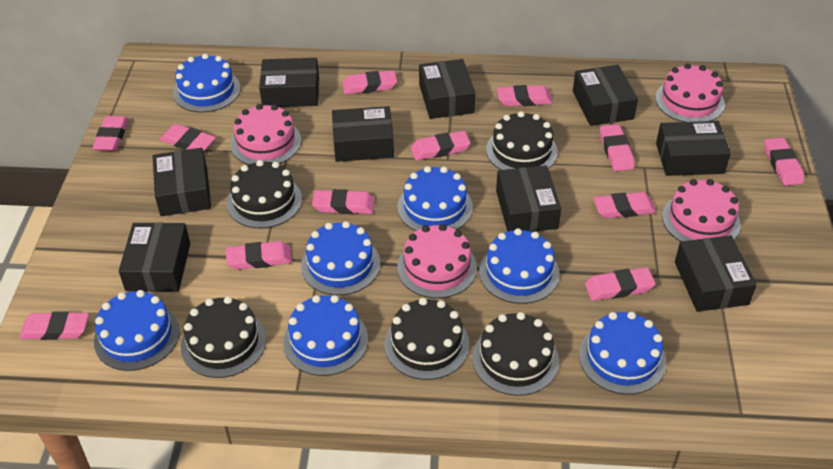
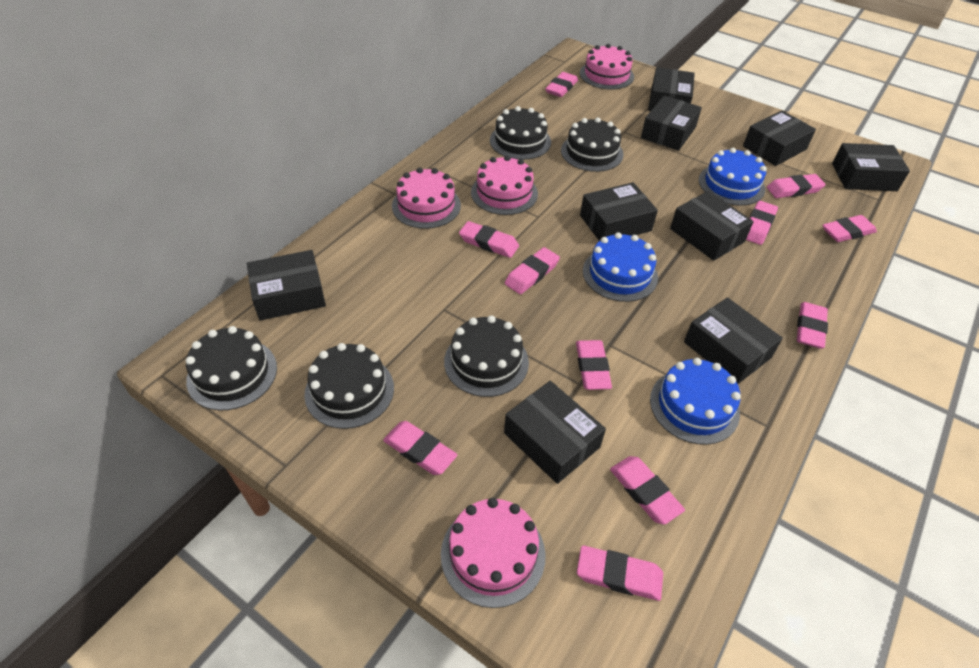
blue cake: 7 -> 3
pink eraser: 12 -> 11

